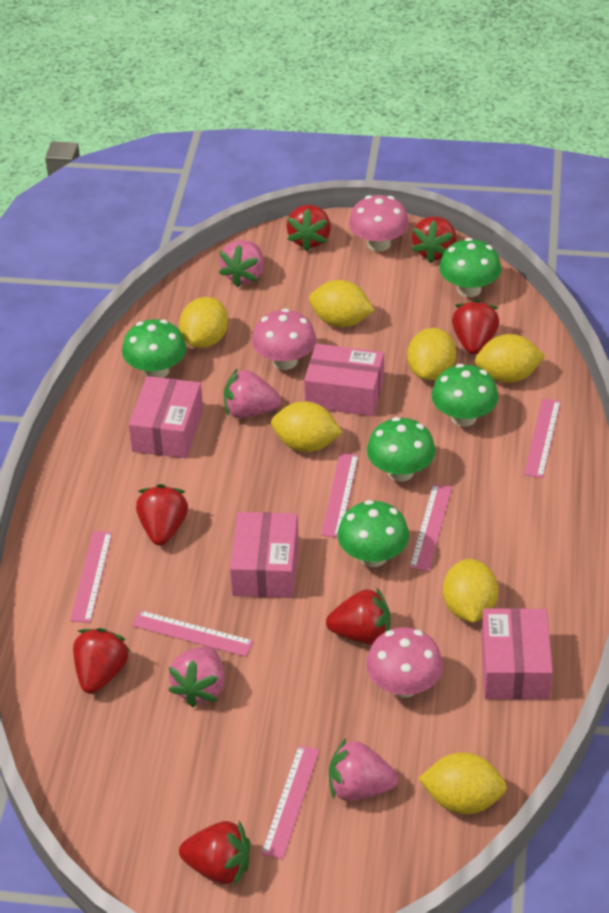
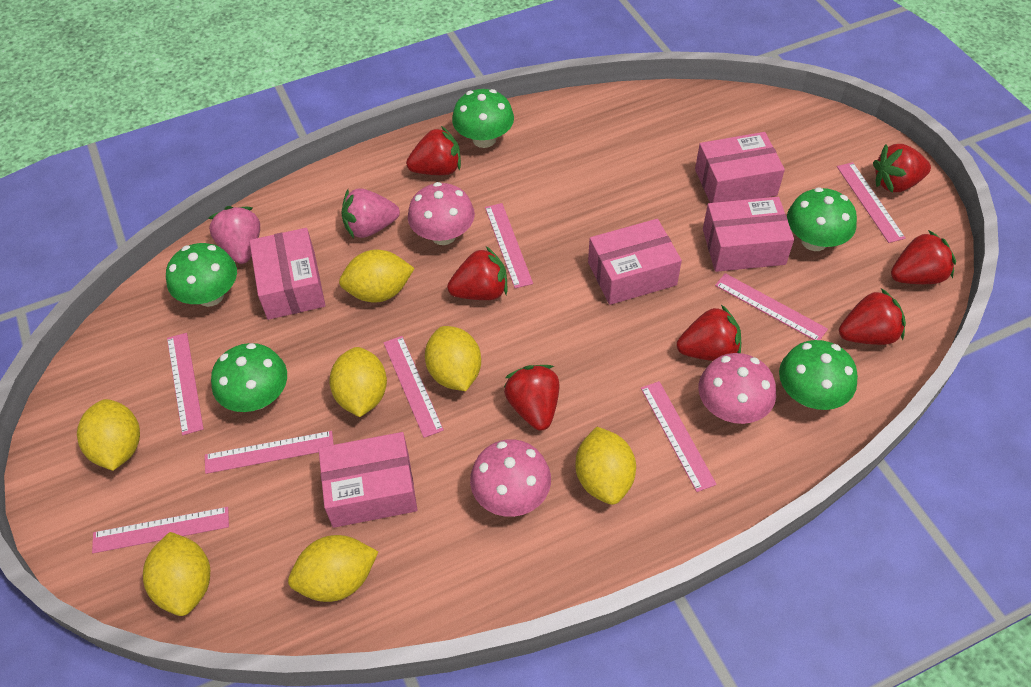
pink box: 4 -> 5
pink ruler: 6 -> 8
pink strawberry: 4 -> 2

